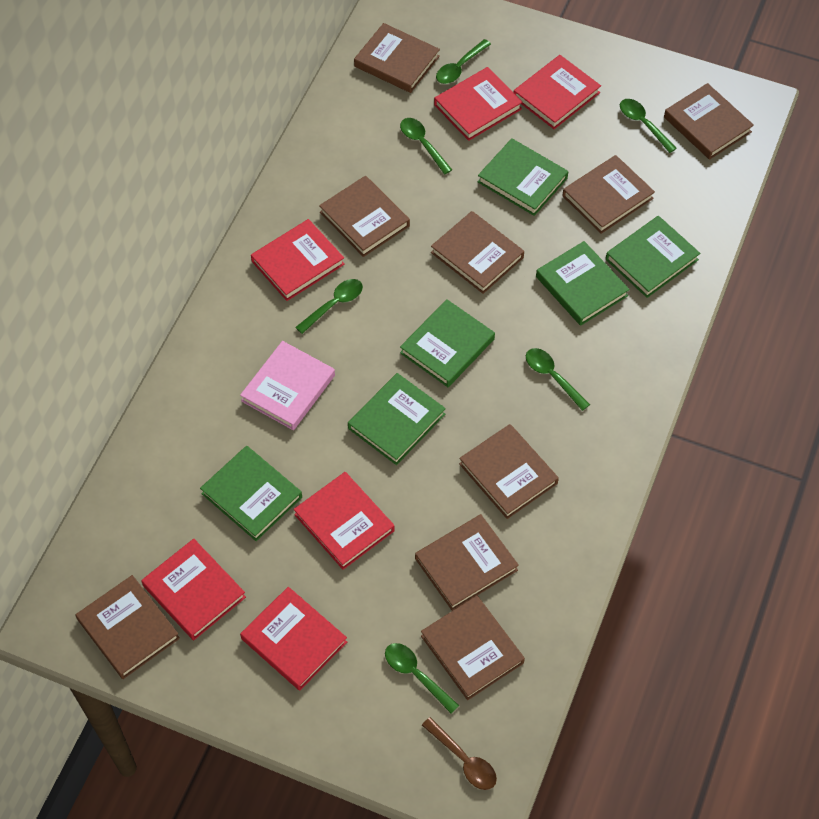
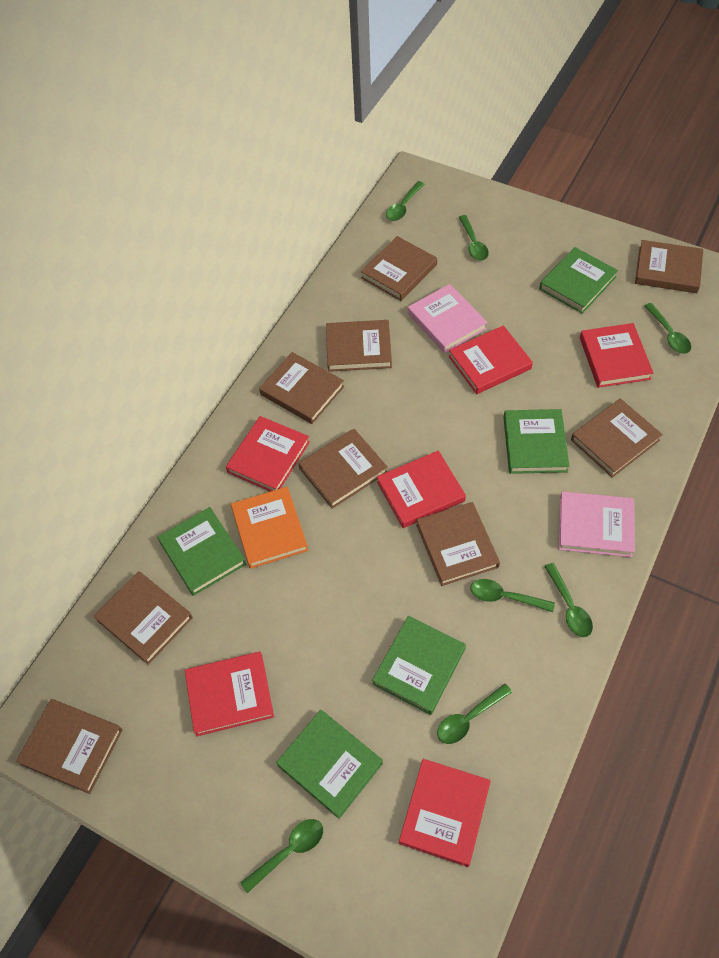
brown spoon: 1 -> 0
green book: 6 -> 5
green spoon: 6 -> 7
orange book: 0 -> 1
pink book: 1 -> 2

